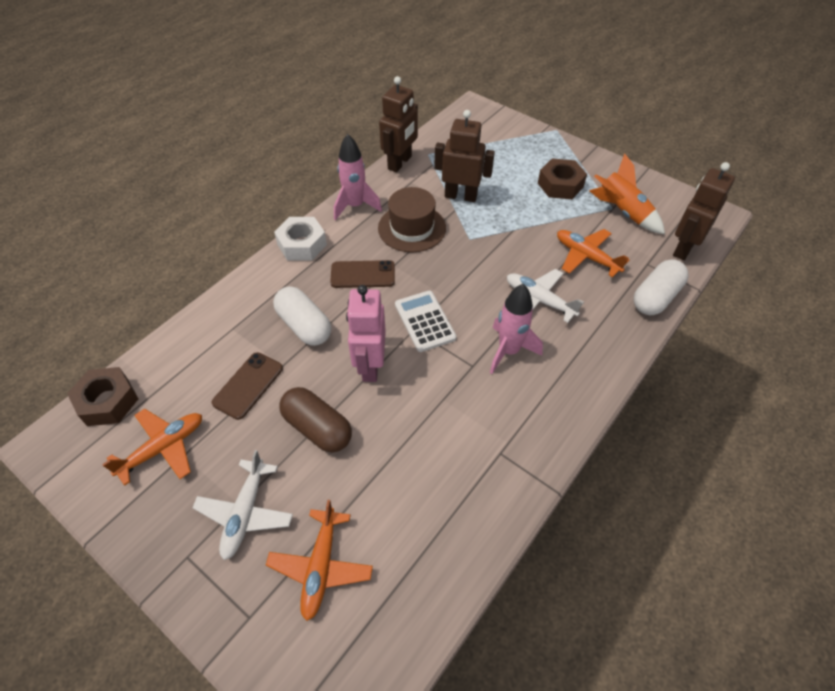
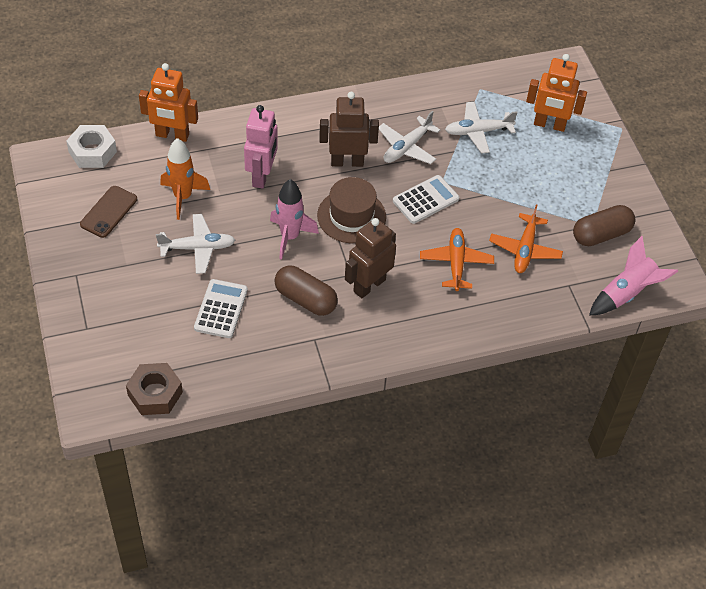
brown capsule: 1 -> 2
brown nut: 2 -> 1
brown phone: 2 -> 1
brown robot: 3 -> 2
orange plane: 3 -> 2
orange robot: 0 -> 2
white calculator: 1 -> 2
white capsule: 2 -> 0
white plane: 2 -> 3

